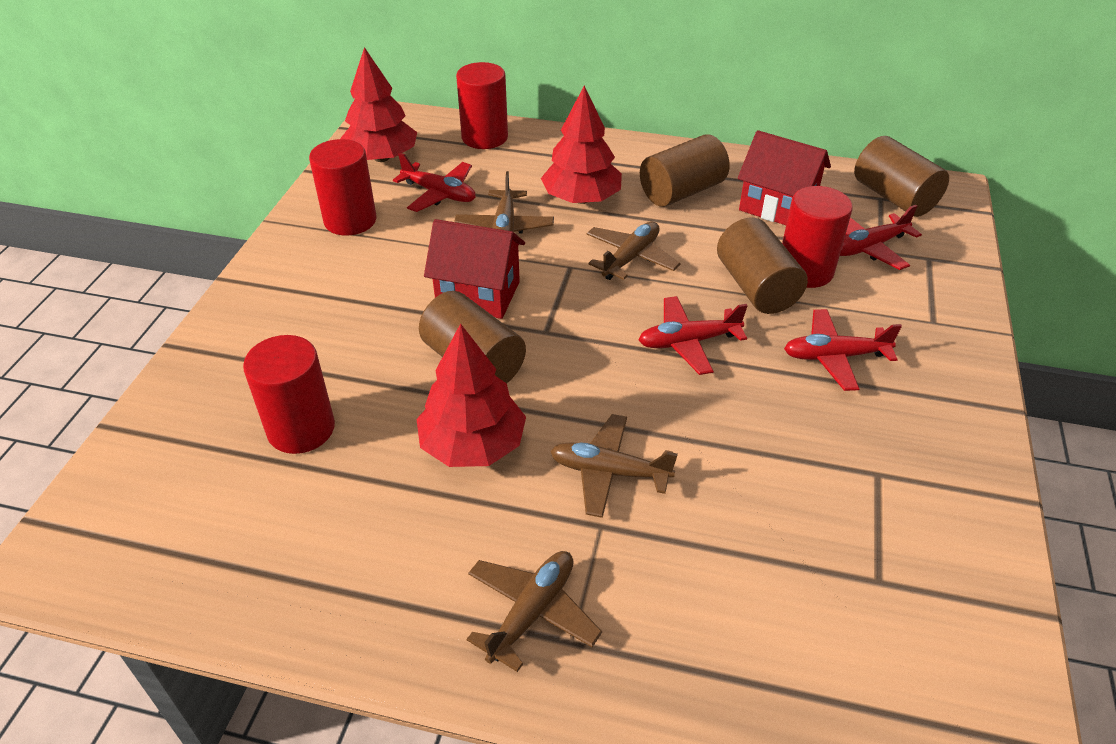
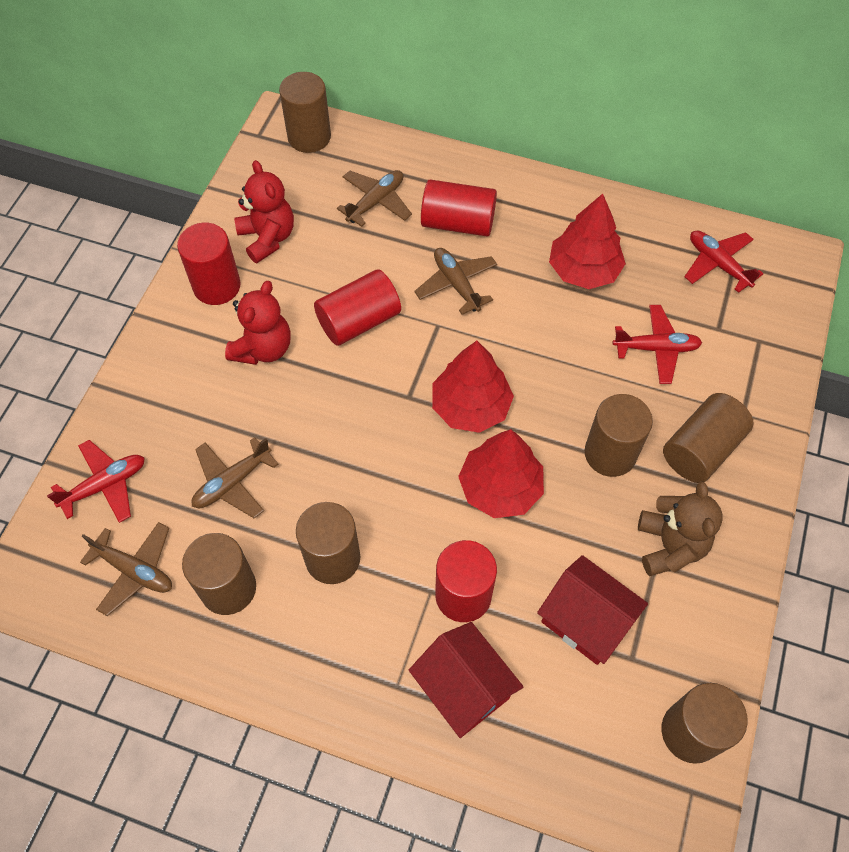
brown cylinder: 4 -> 6
brown teddy bear: 0 -> 1
red plane: 4 -> 3
red teddy bear: 0 -> 2

